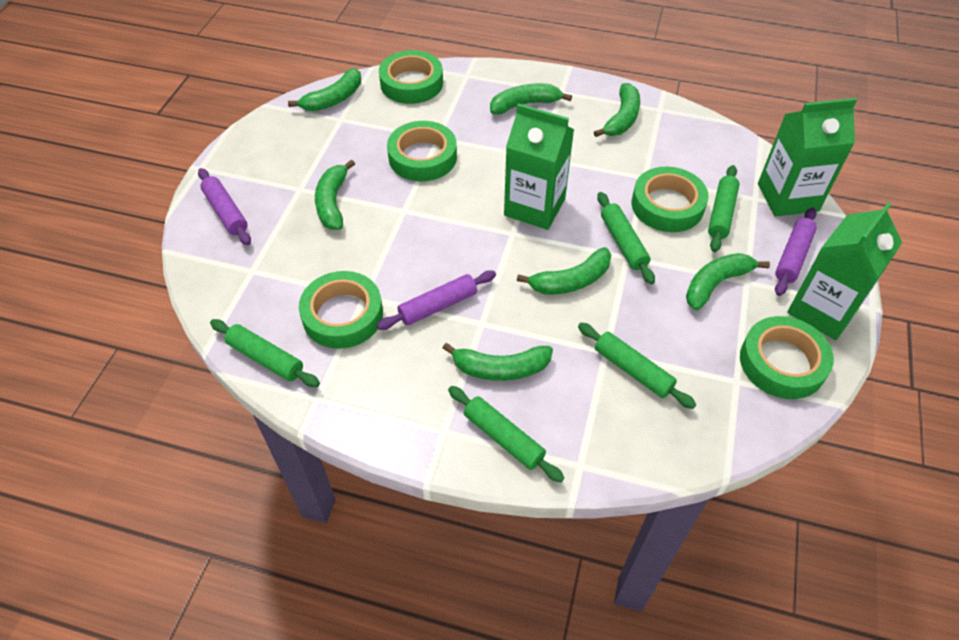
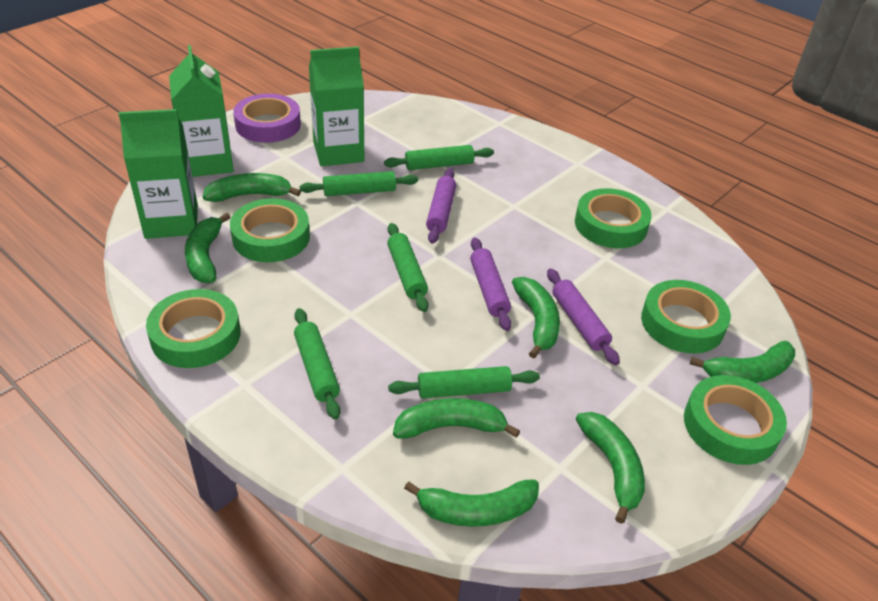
purple tape: 0 -> 1

